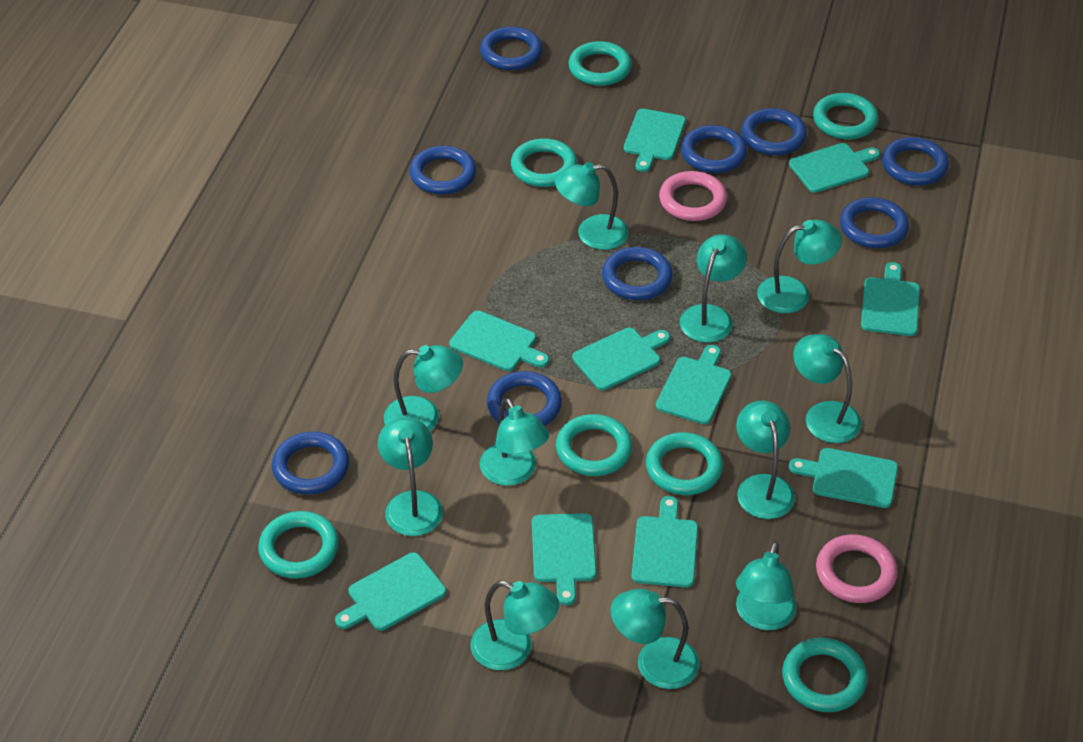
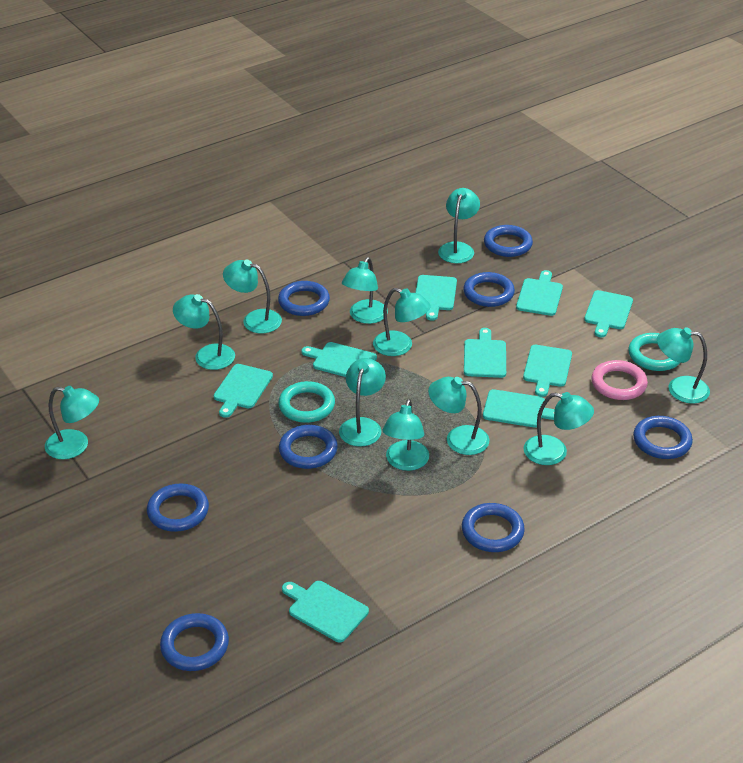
blue ring: 9 -> 8
pink ring: 2 -> 1
turquoise cutting board: 10 -> 9
turquoise ring: 7 -> 2

